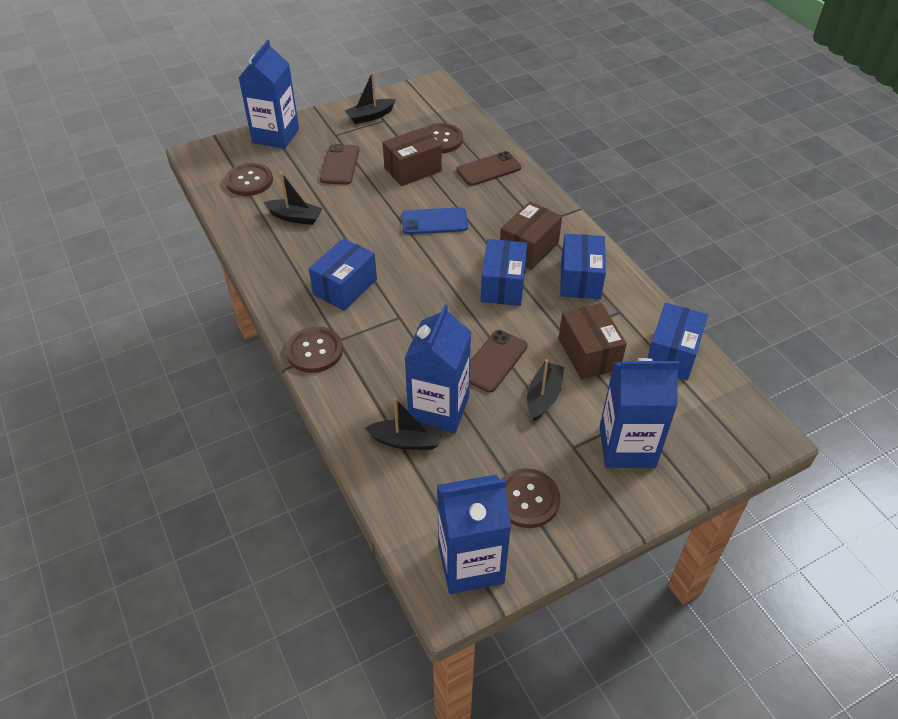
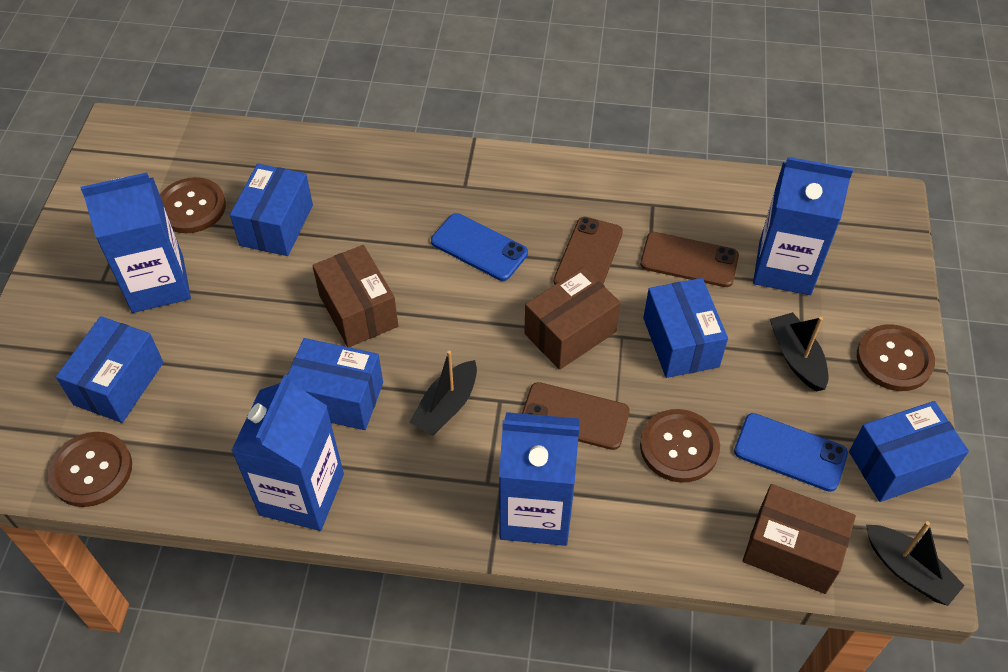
black boat: 4 -> 3
blue box: 4 -> 5
blue phone: 1 -> 2

